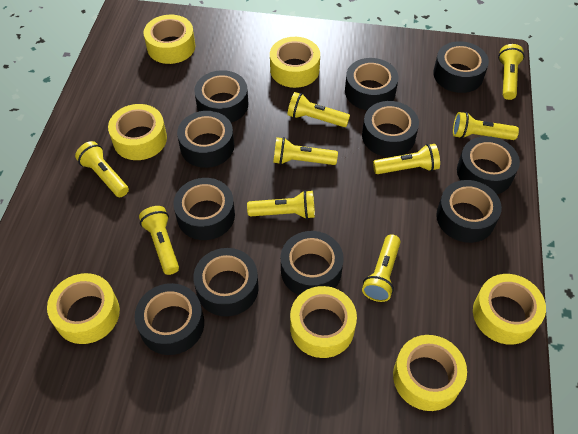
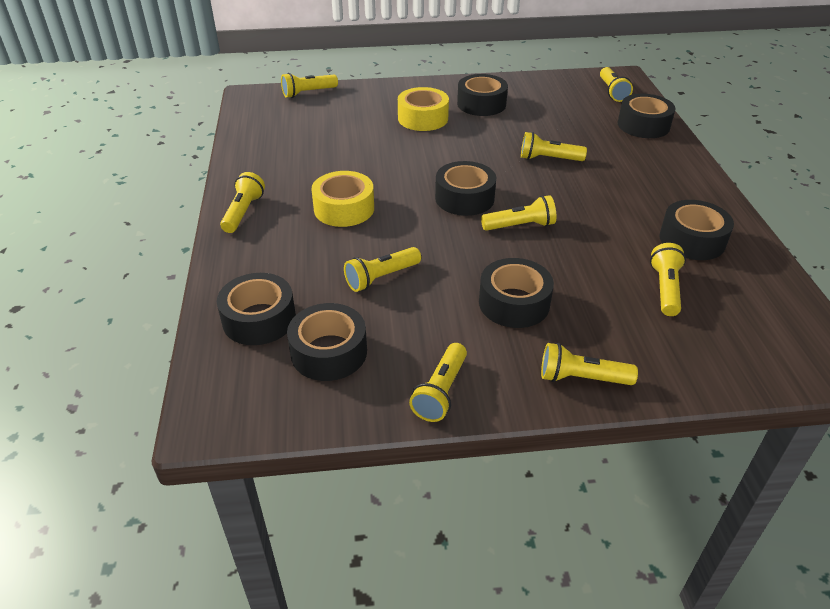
black tape: 11 -> 7
yellow tape: 7 -> 2

